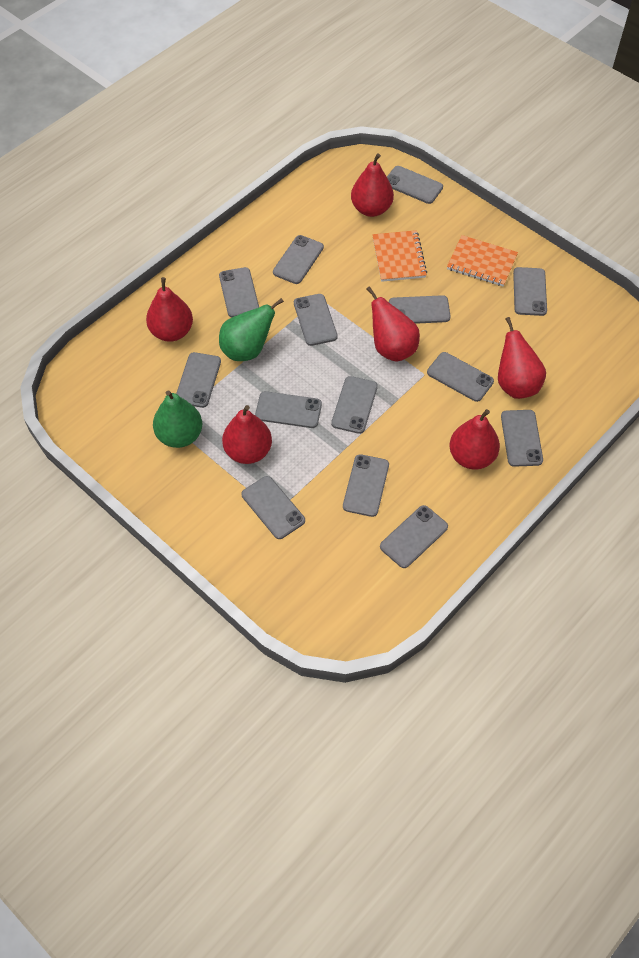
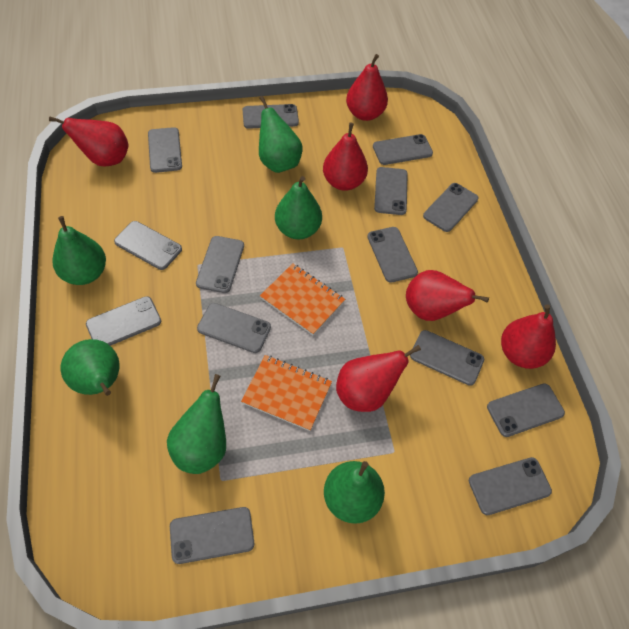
green pear: 2 -> 6

